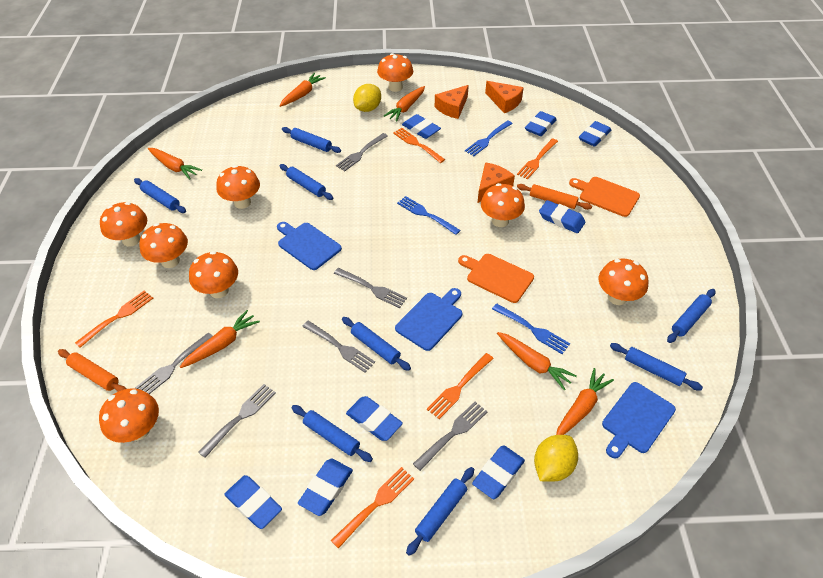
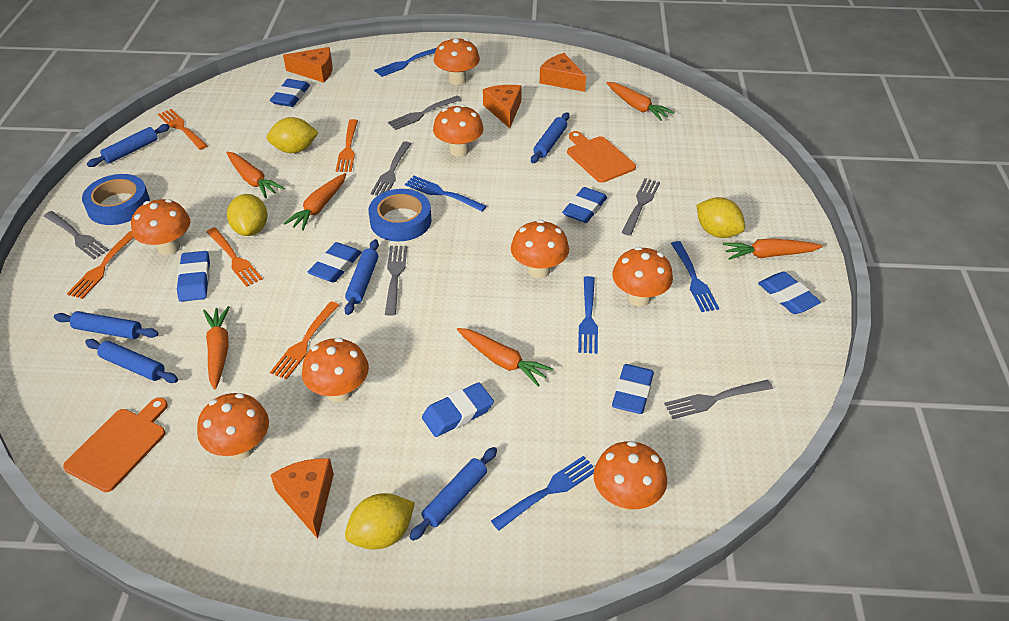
blue cutting board: 3 -> 0
blue eraser: 8 -> 7
blue fork: 3 -> 5
blue rolling pin: 8 -> 6
blue tape: 0 -> 2
orange cheese: 3 -> 4
orange rolling pin: 2 -> 0
yellow lemon: 2 -> 4

